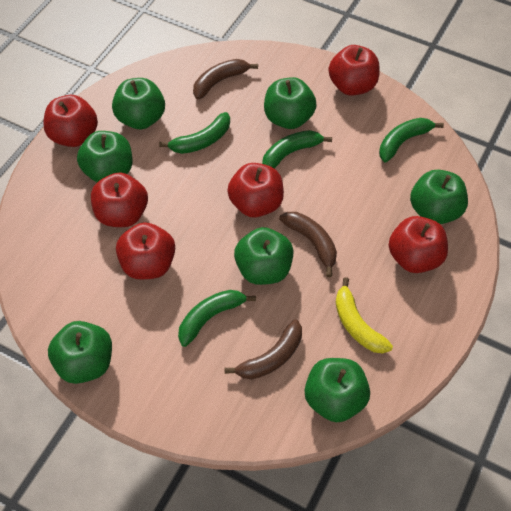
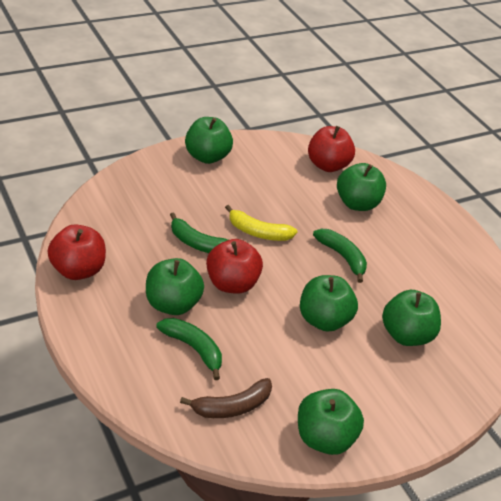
brown banana: 3 -> 1
green apple: 7 -> 6
green banana: 4 -> 3
red apple: 6 -> 3

